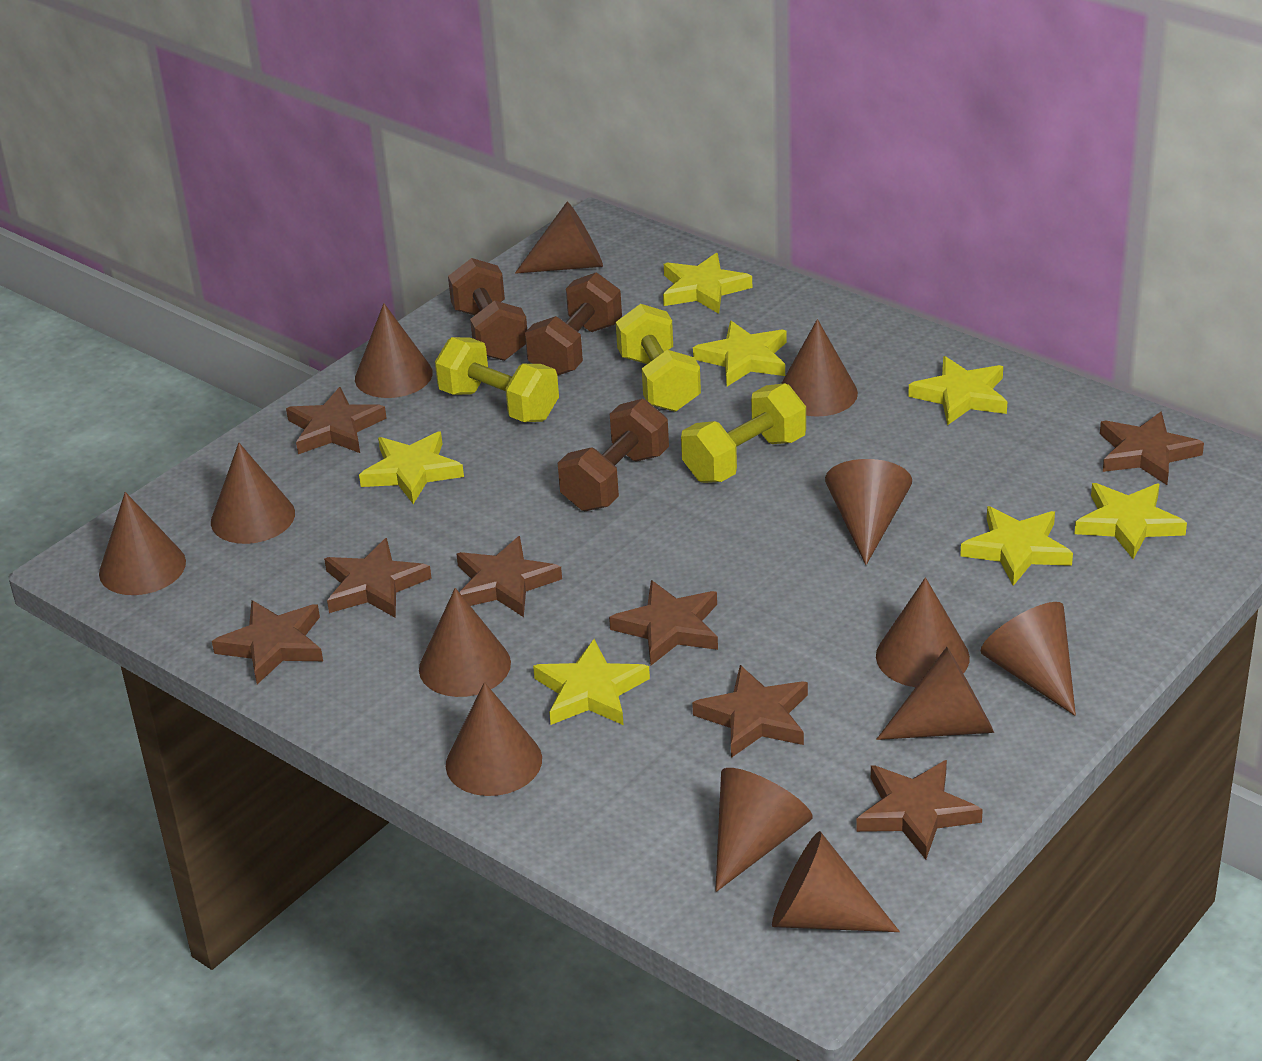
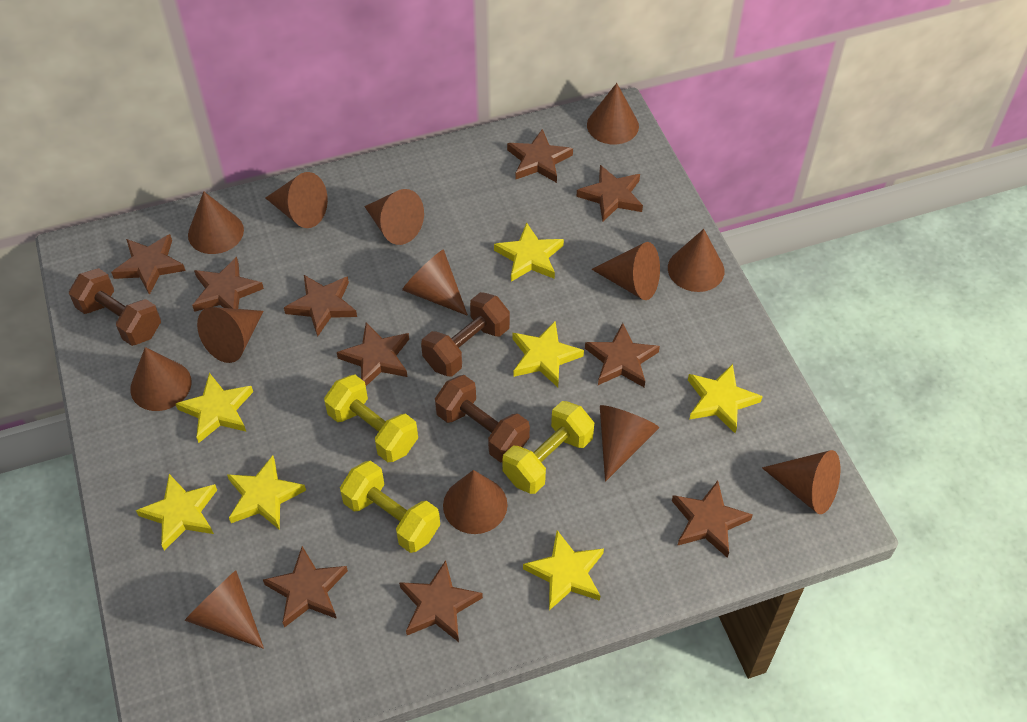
brown star: 8 -> 10

